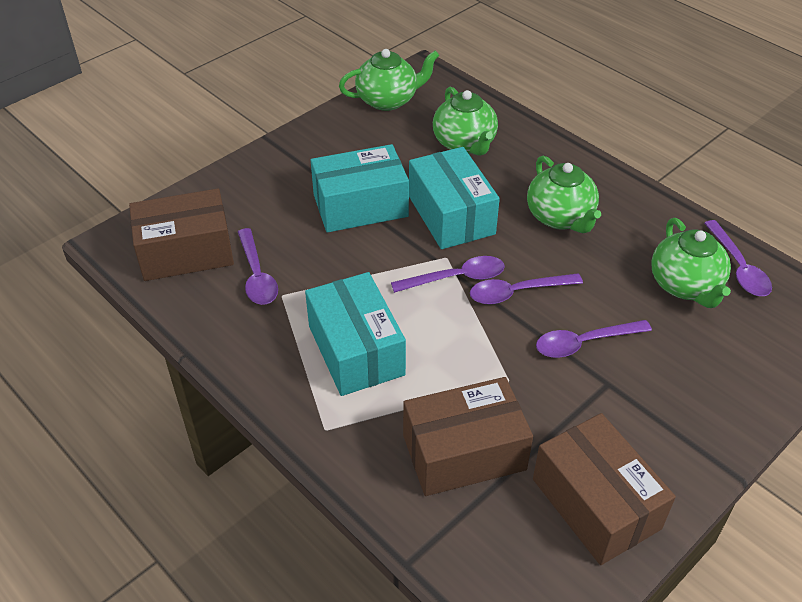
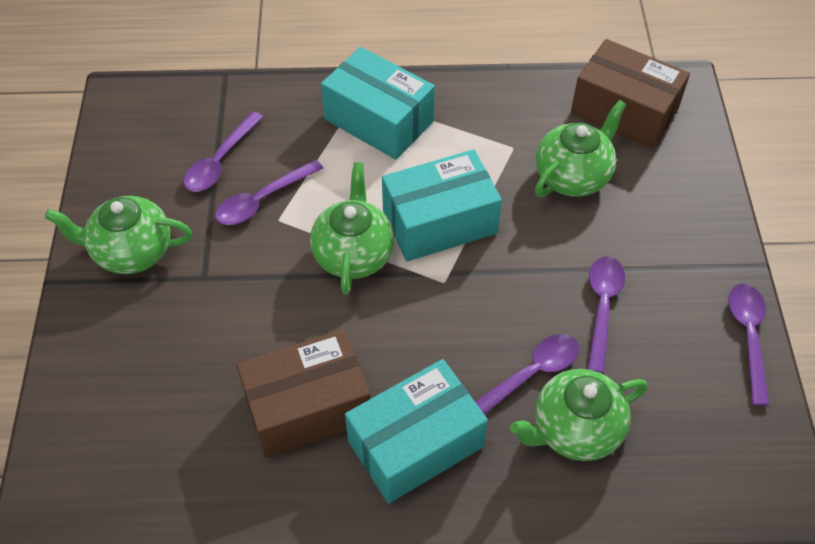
brown box: 3 -> 2

